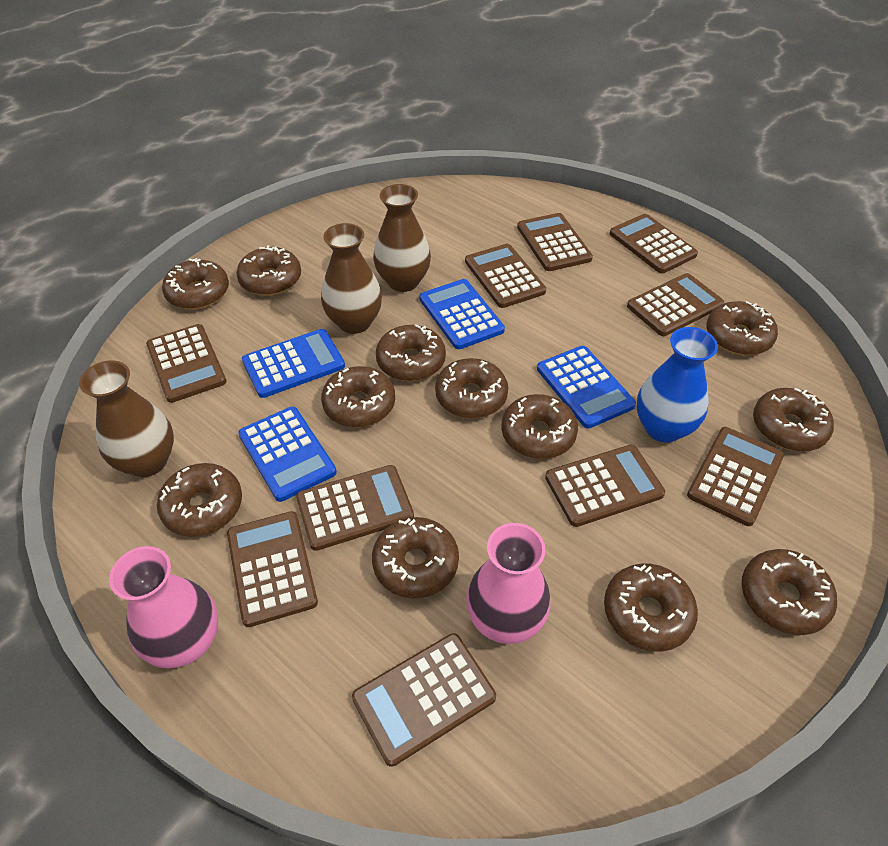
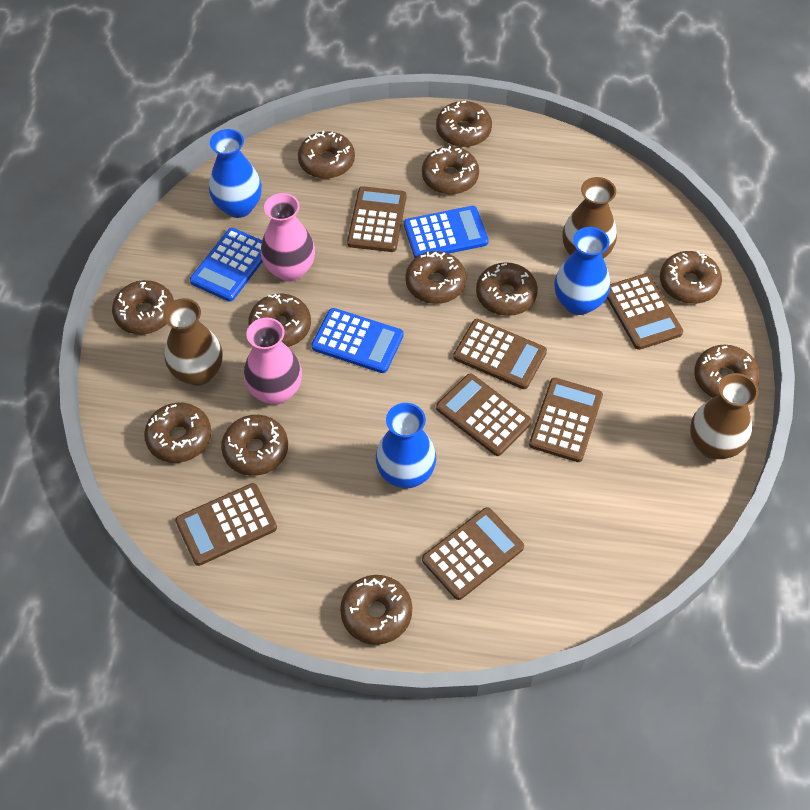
blue calculator: 4 -> 3
blue vase: 1 -> 3
brown calculator: 10 -> 7

